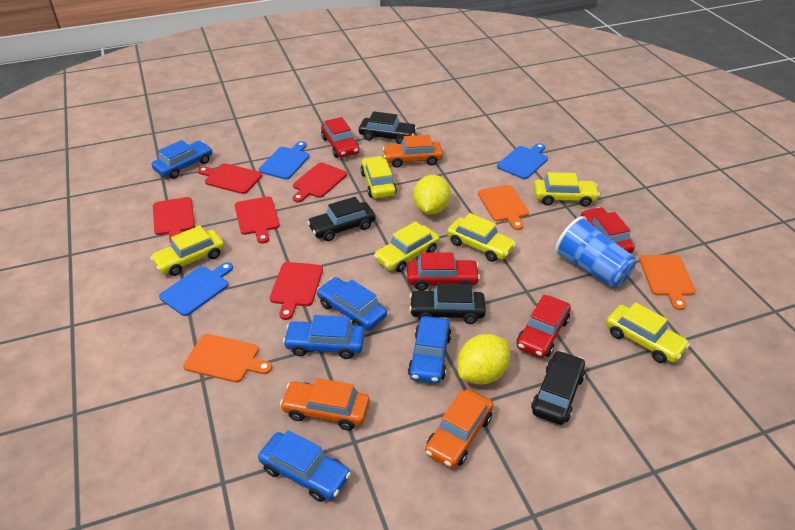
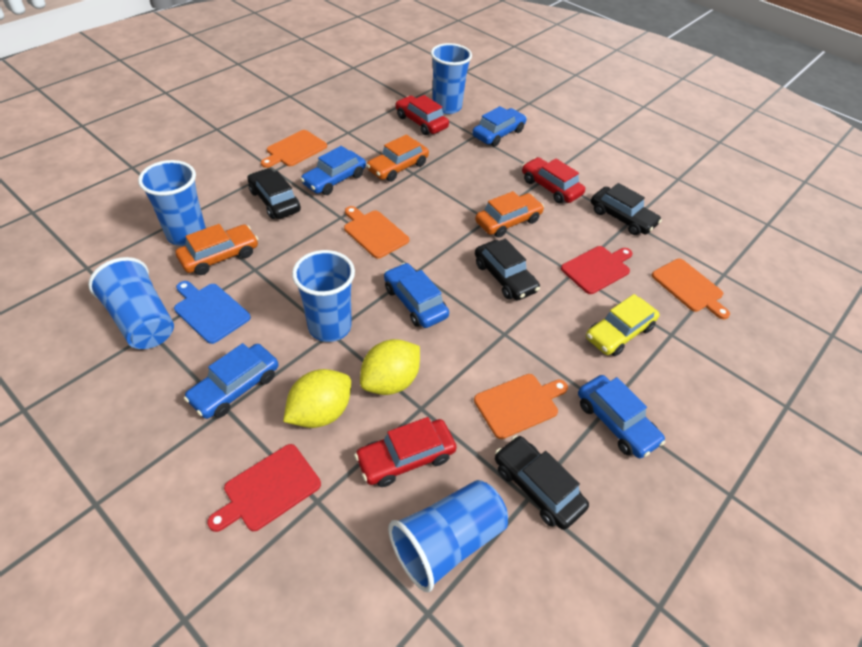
blue cup: 1 -> 5
blue cutting board: 3 -> 1
orange cutting board: 3 -> 4
red car: 4 -> 3
red cutting board: 5 -> 2
yellow car: 6 -> 1

